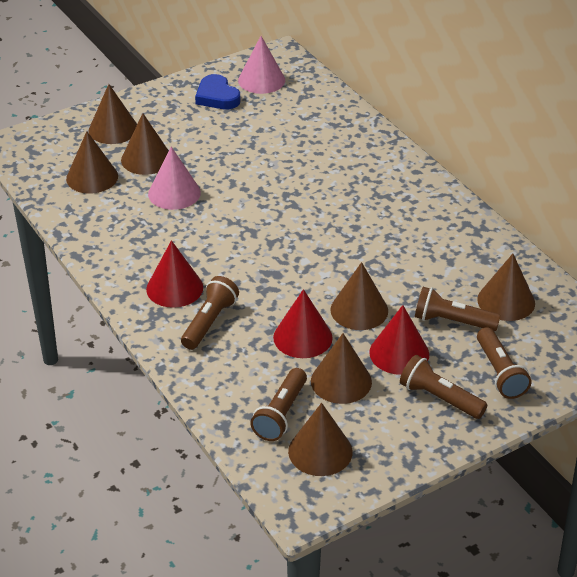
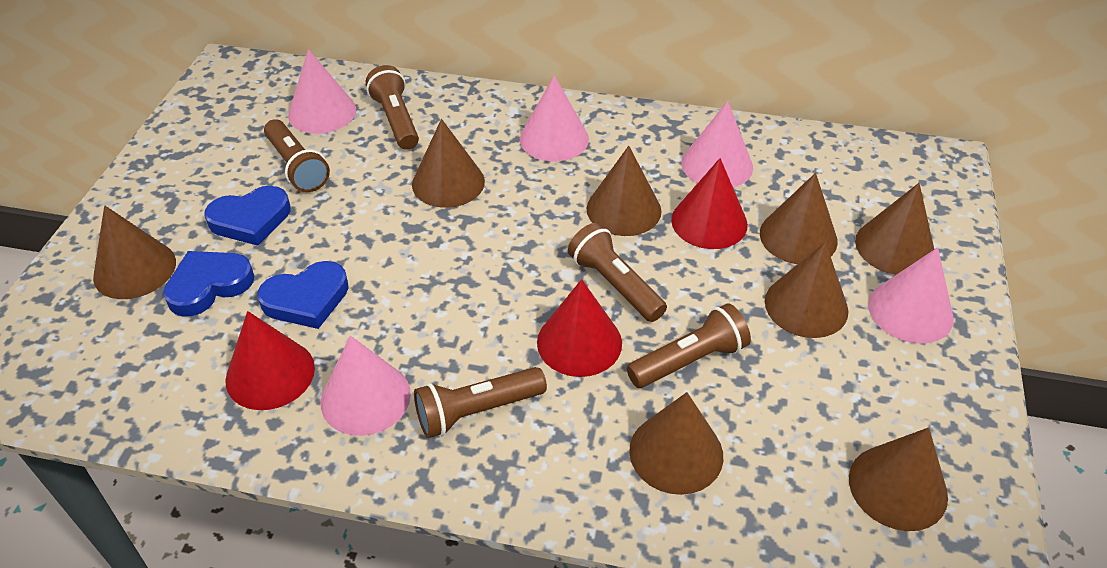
blue heart: 1 -> 3
brown cone: 7 -> 8
pink cone: 2 -> 5

